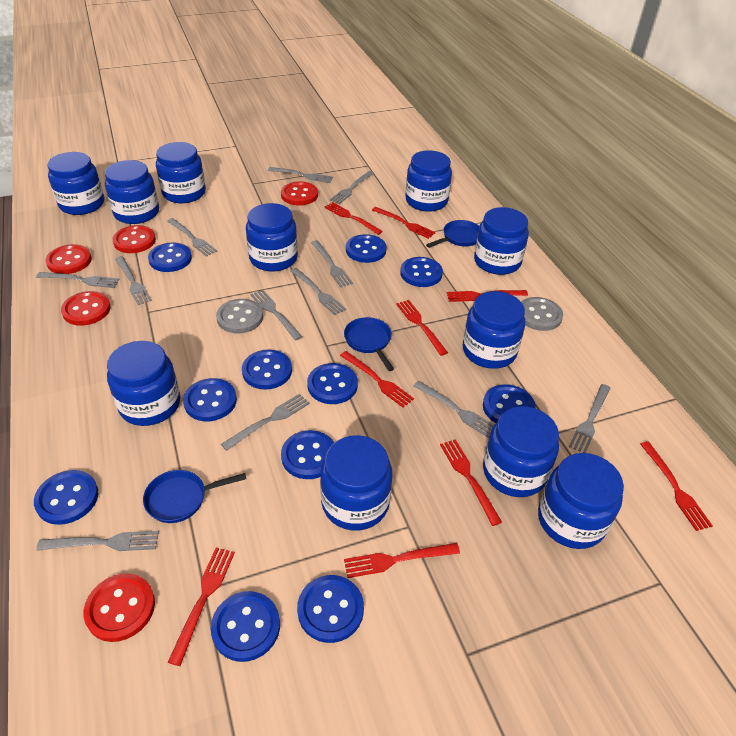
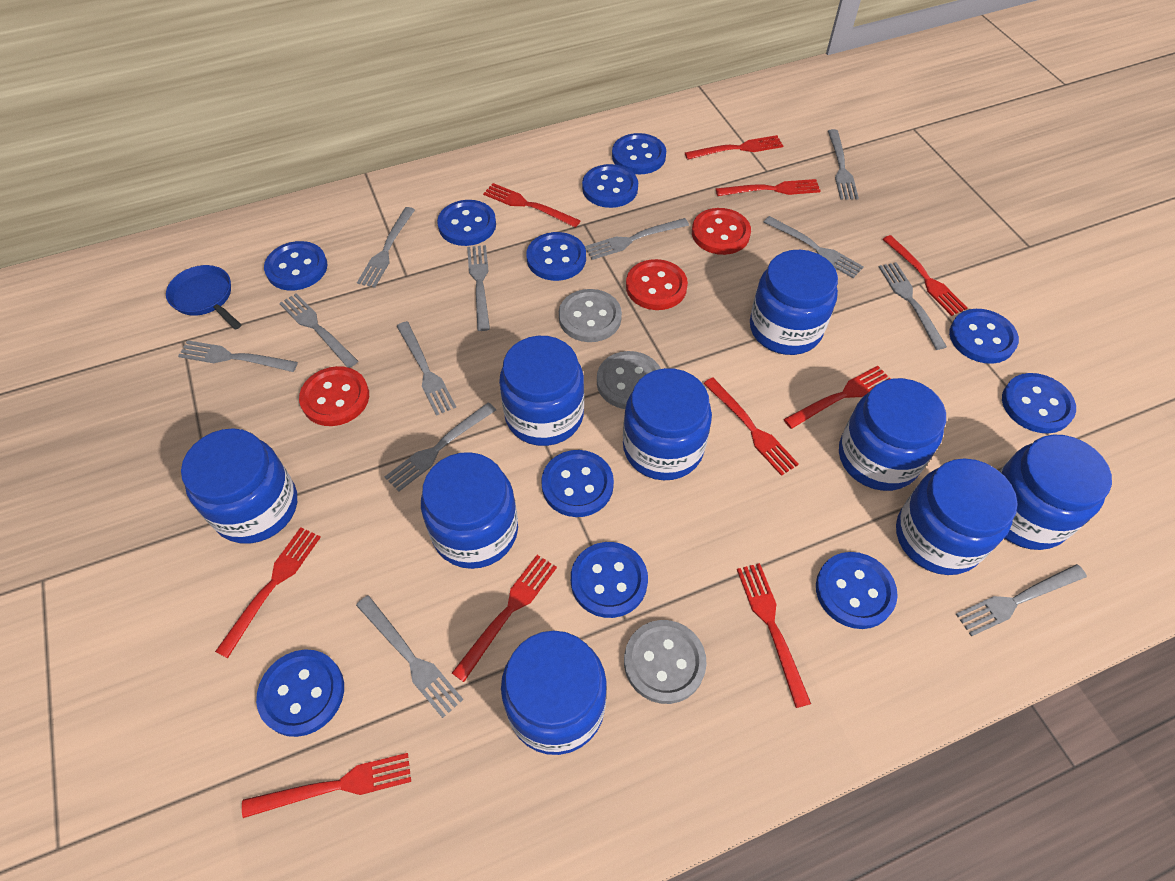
blue jar: 11 -> 9
blue pan: 3 -> 1
grey button: 2 -> 3
red button: 5 -> 3
red fork: 9 -> 10

